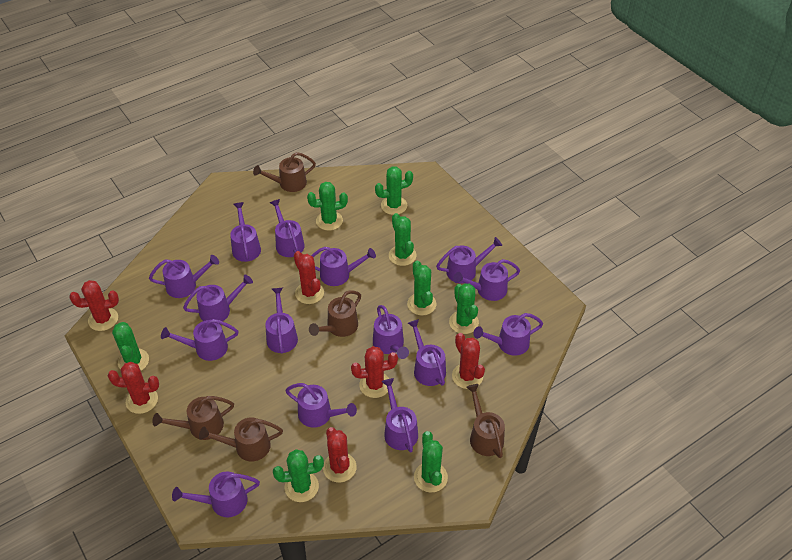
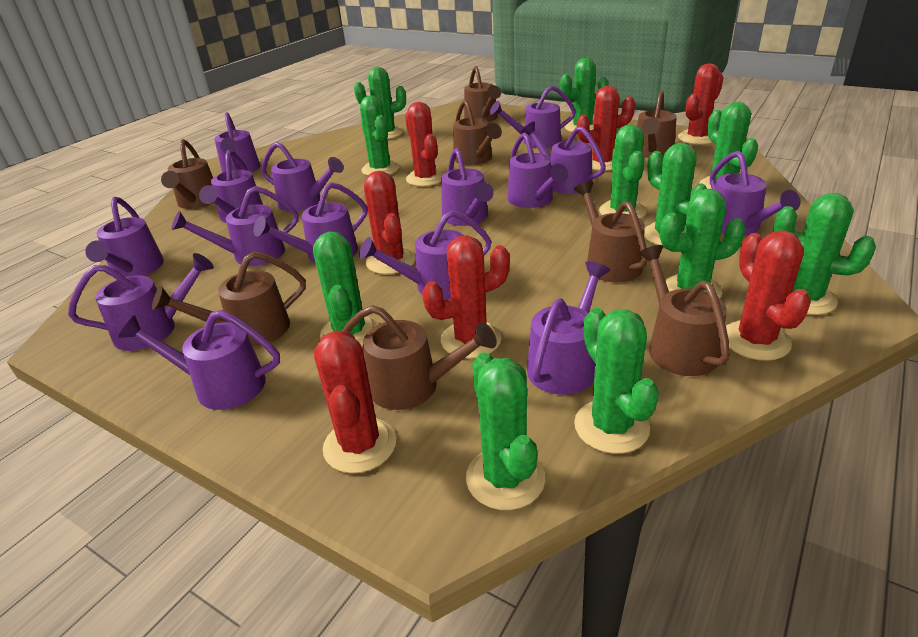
brown watering can: 5 -> 8
green cactus: 8 -> 11
red cactus: 6 -> 7

